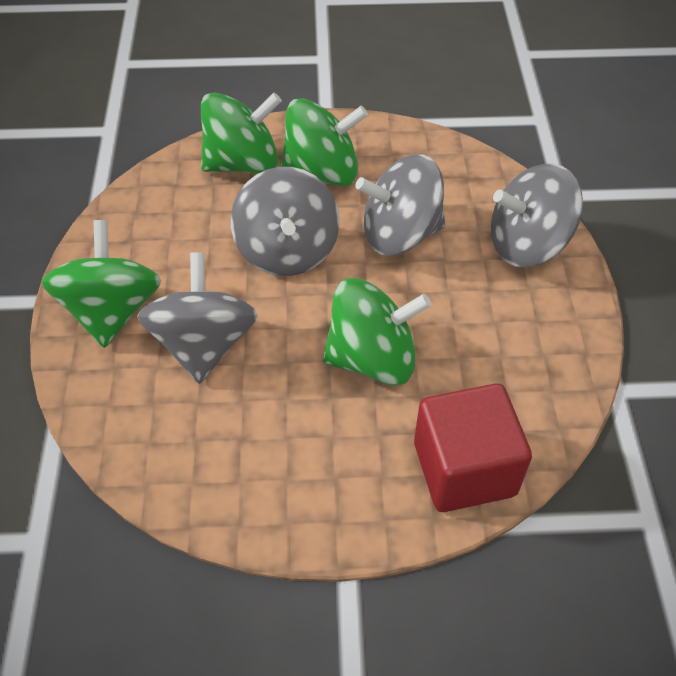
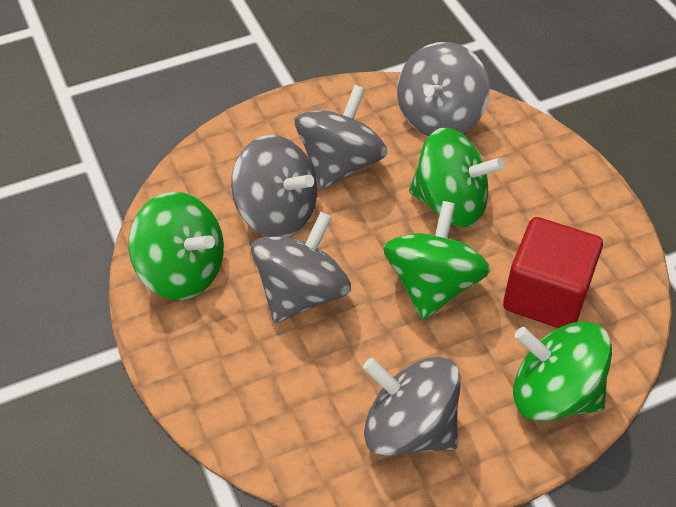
grey spinning top: 4 -> 5

